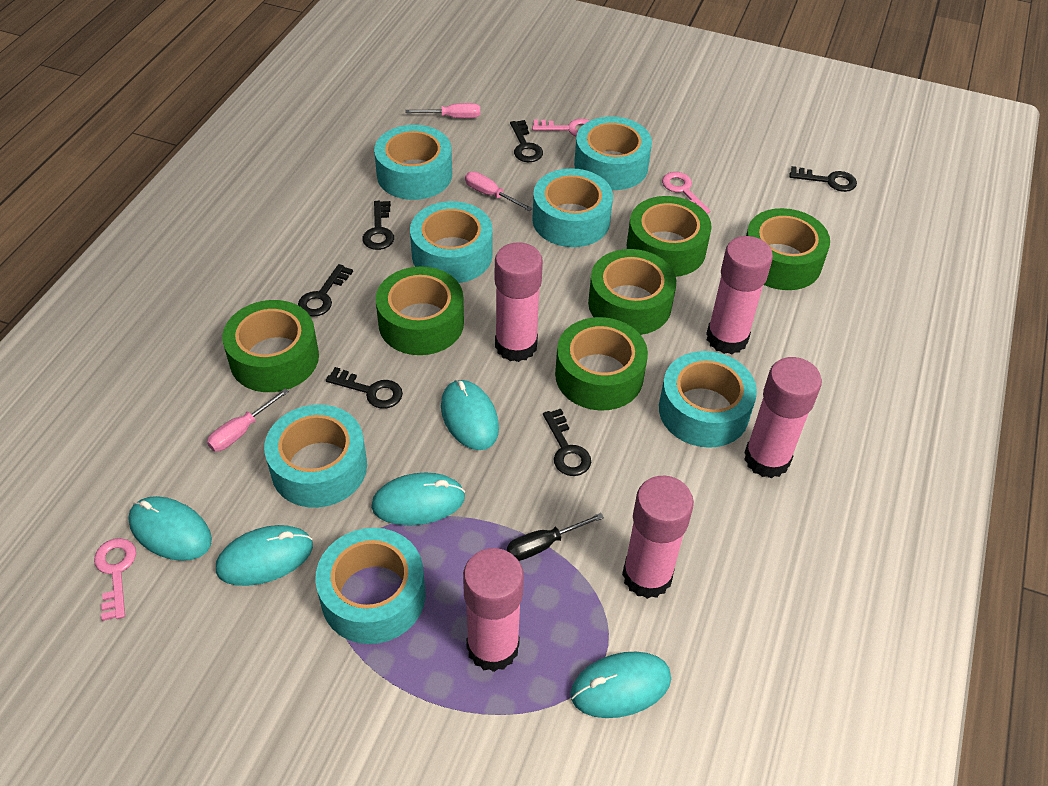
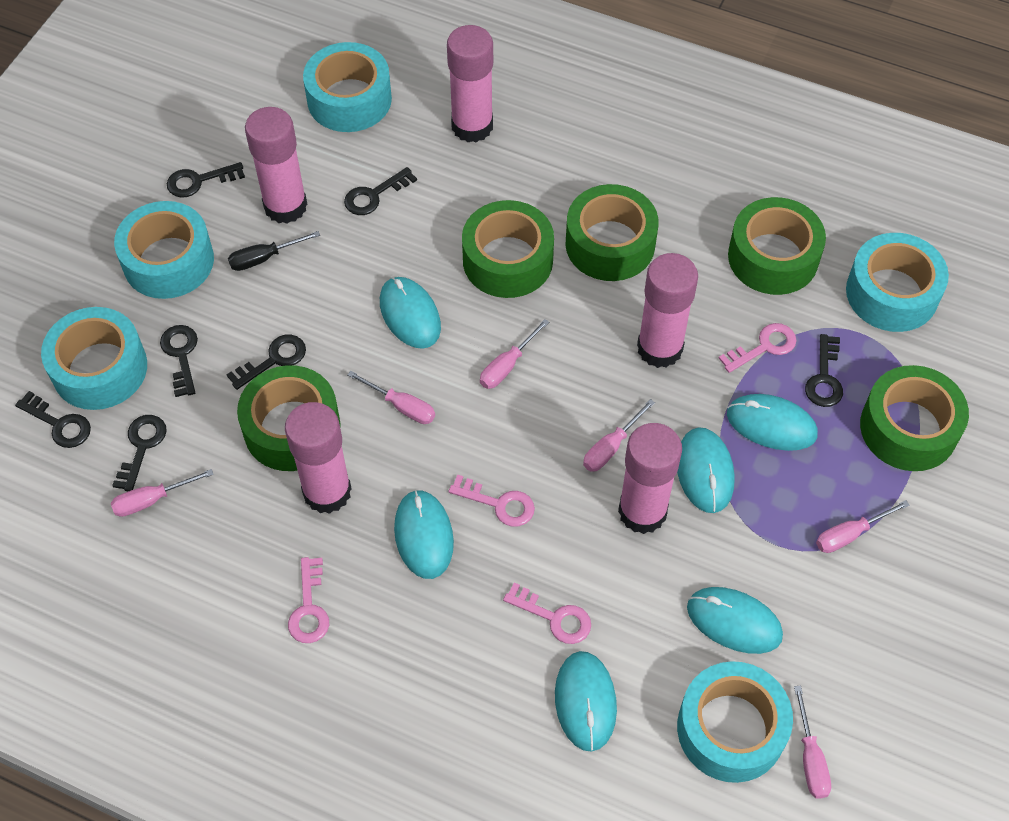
black key: 6 -> 7
green tape: 6 -> 5
pink key: 3 -> 4
pink screwdriver: 3 -> 6
turquoise mouse: 5 -> 6
turquoise tape: 7 -> 5

